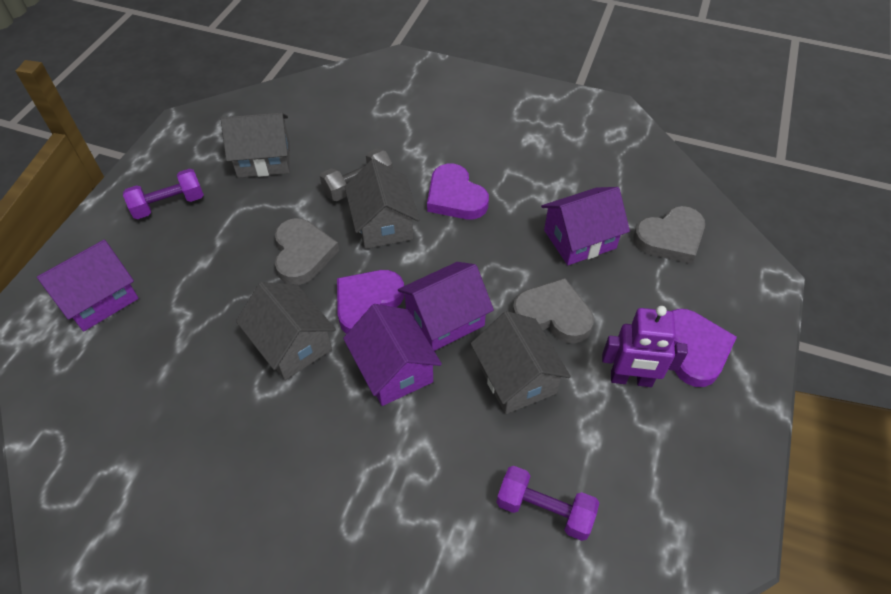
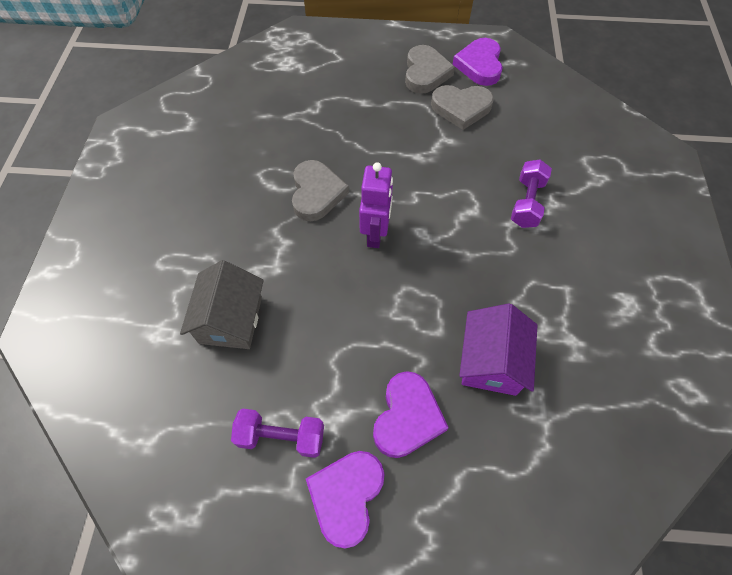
grey dumbbell: 1 -> 0
grey house: 4 -> 1
purple house: 4 -> 1

